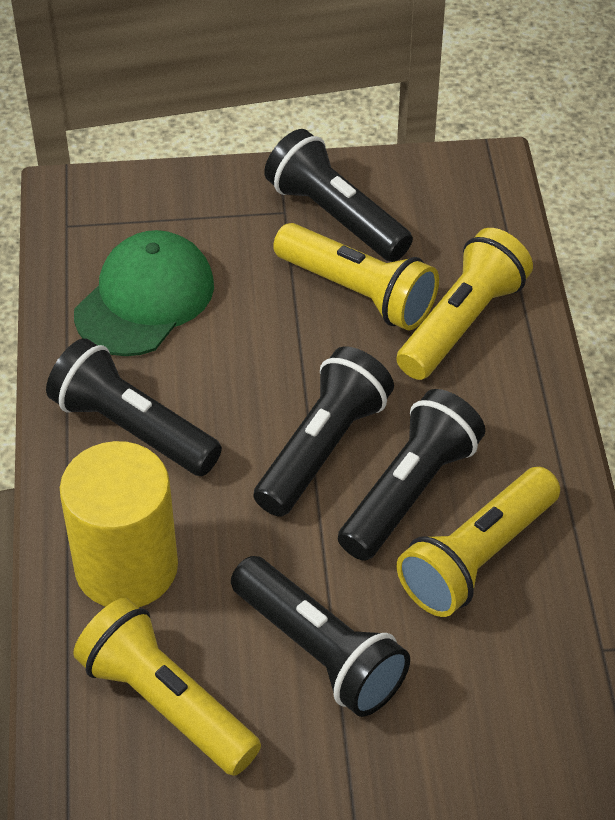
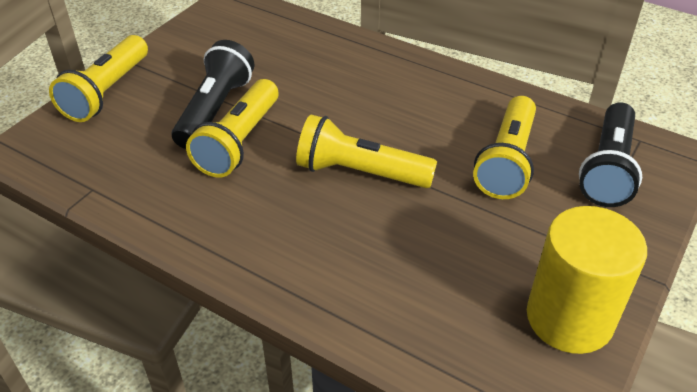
black flashlight: 5 -> 2
green cap: 1 -> 0

